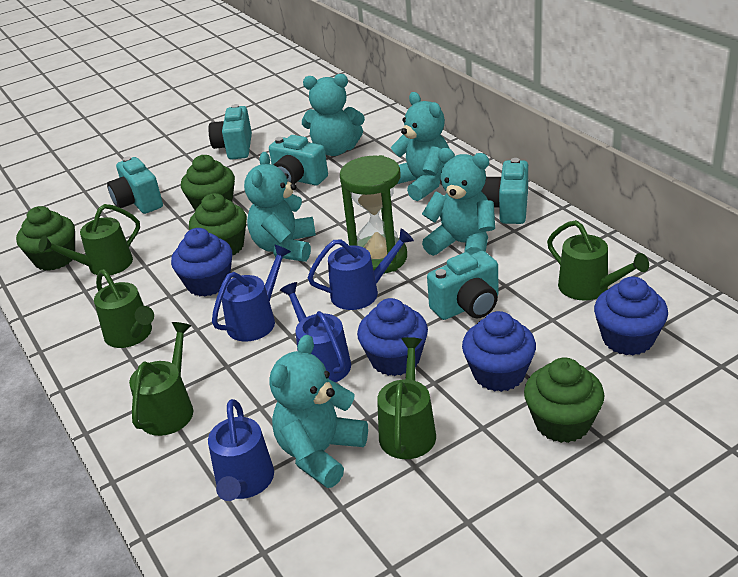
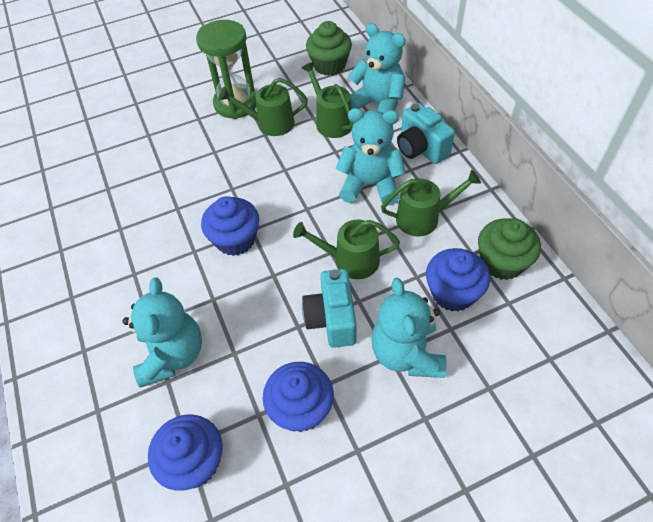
blue watering can: 4 -> 0
green cupcake: 4 -> 2
green watering can: 5 -> 4
turquoise camera: 5 -> 2
turquoise teddy bear: 5 -> 4

